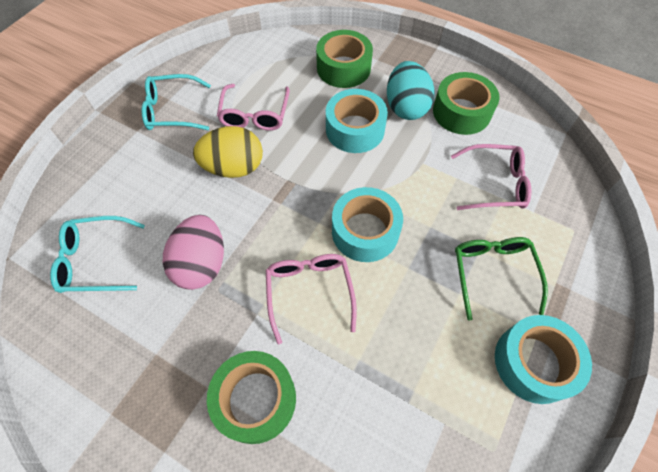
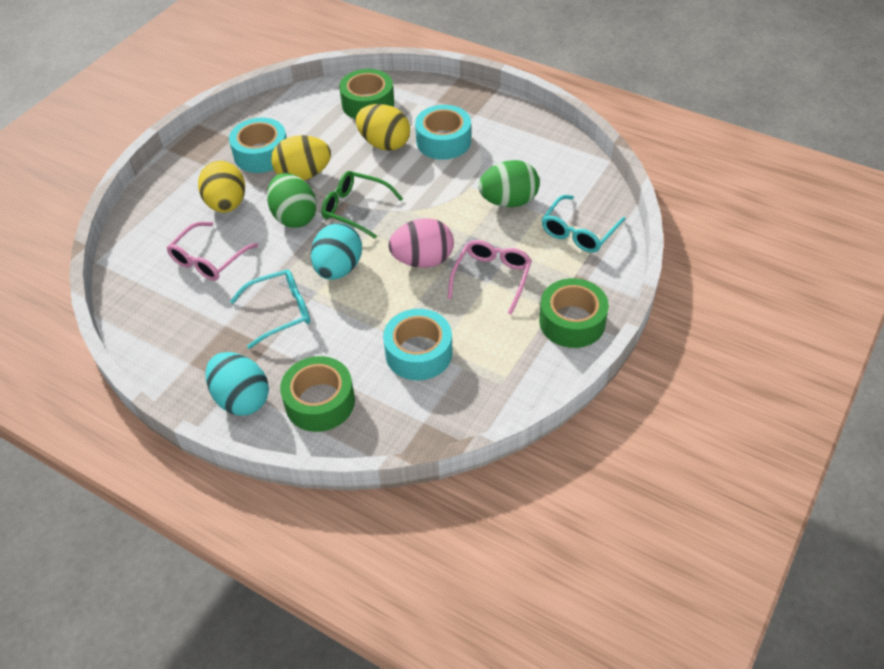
green egg: 0 -> 2
pink glasses: 3 -> 2
turquoise egg: 1 -> 2
yellow egg: 1 -> 3

